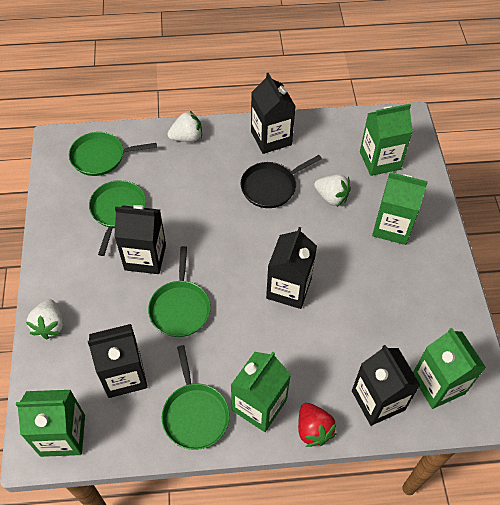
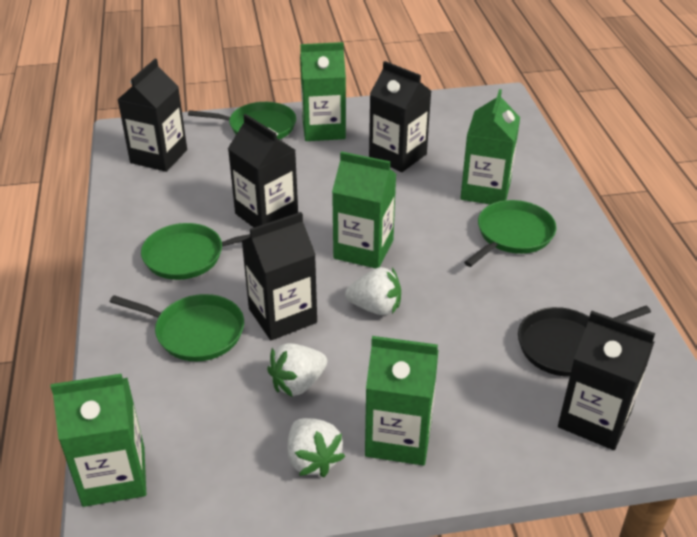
red strawberry: 1 -> 0

